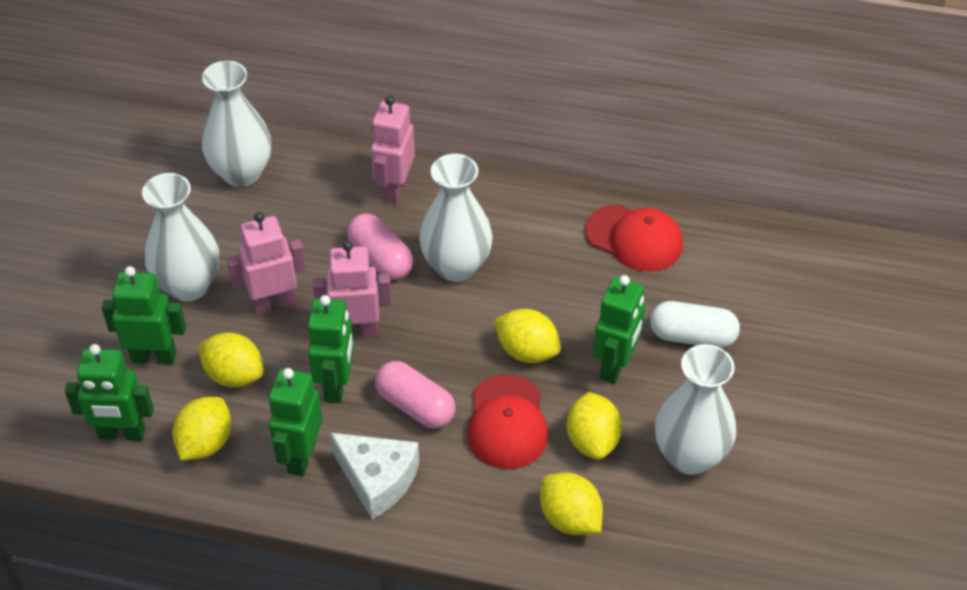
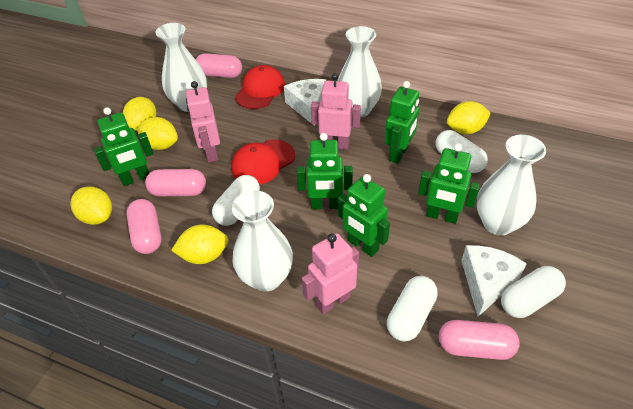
pink capsule: 2 -> 4
white capsule: 1 -> 4
white cheese: 1 -> 2

